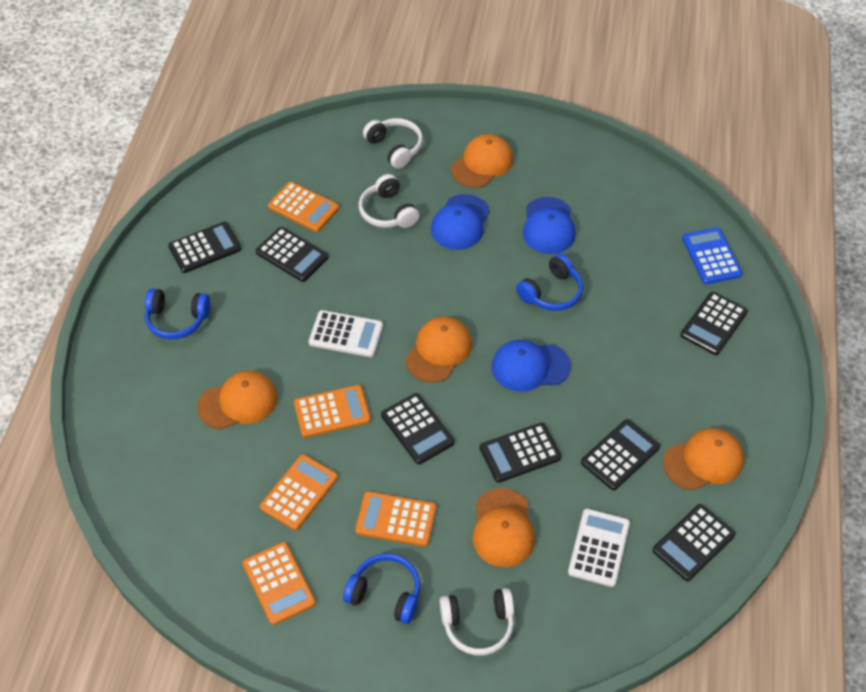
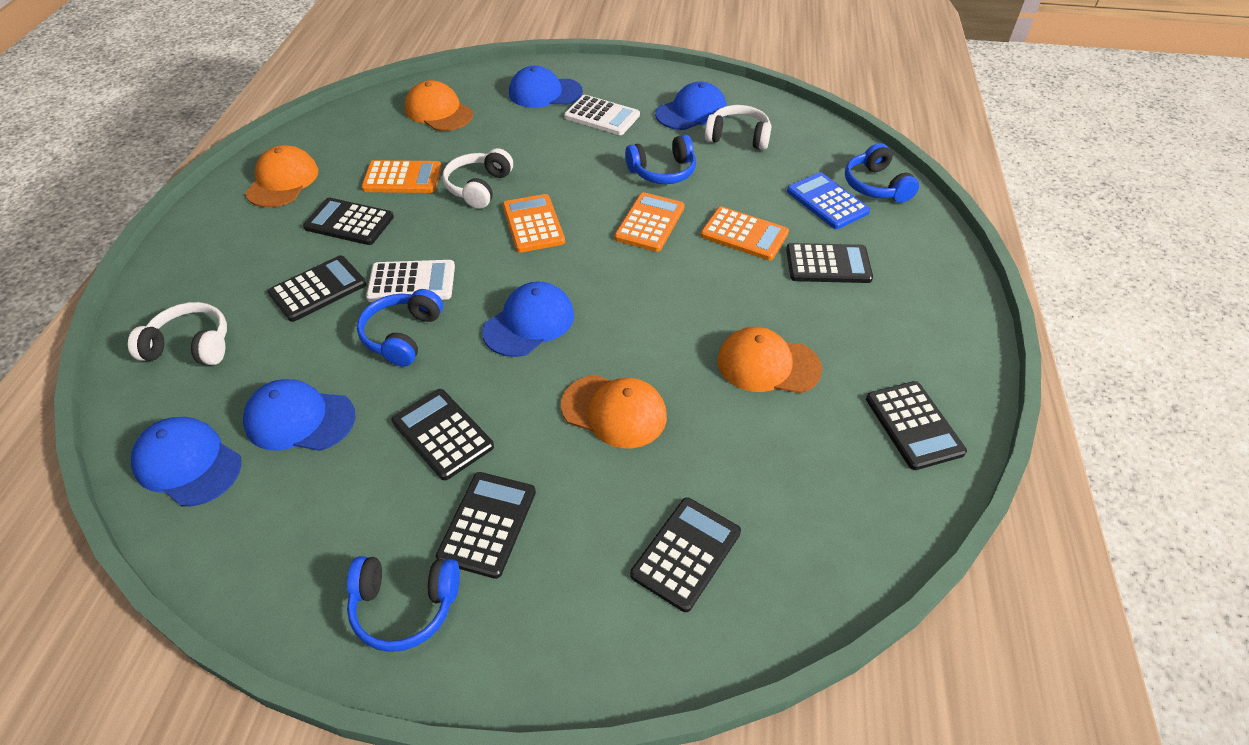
blue cap: 3 -> 5
blue headphones: 3 -> 4
orange calculator: 5 -> 4
orange cap: 5 -> 4

